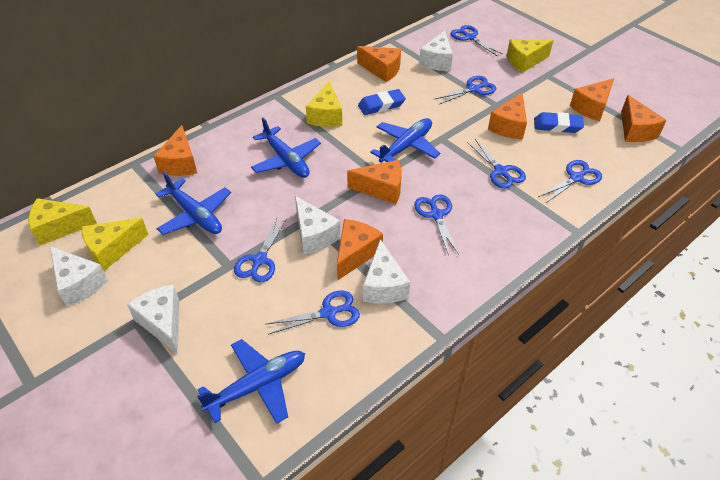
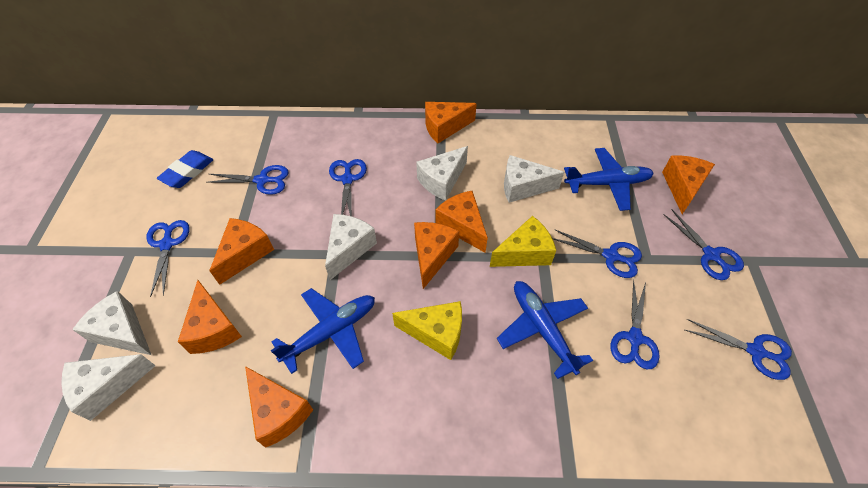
blue eraser: 2 -> 1
blue plane: 4 -> 3
yellow cheese: 4 -> 2

